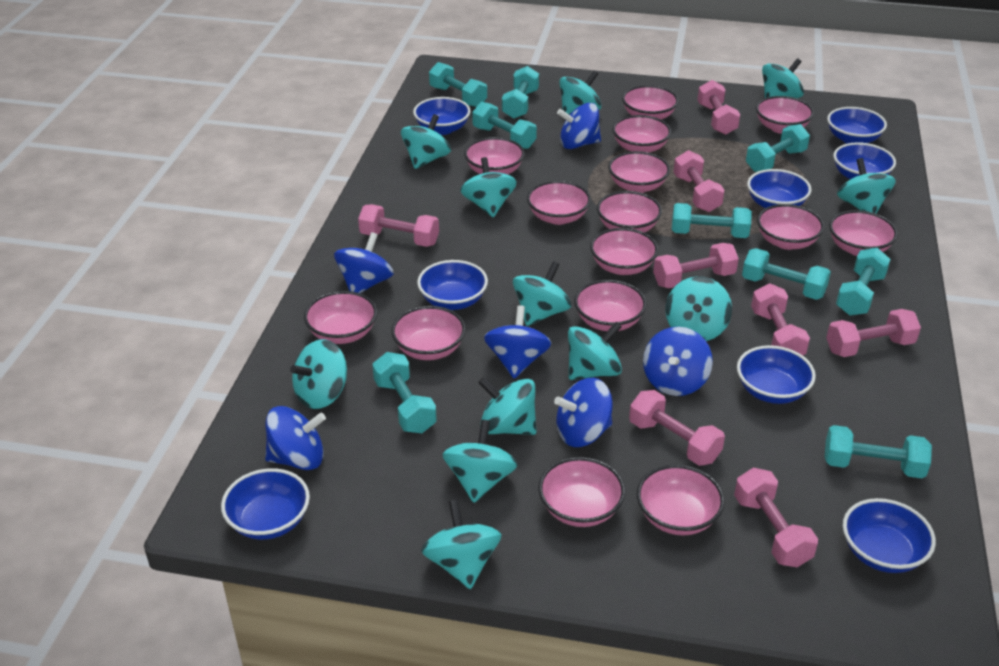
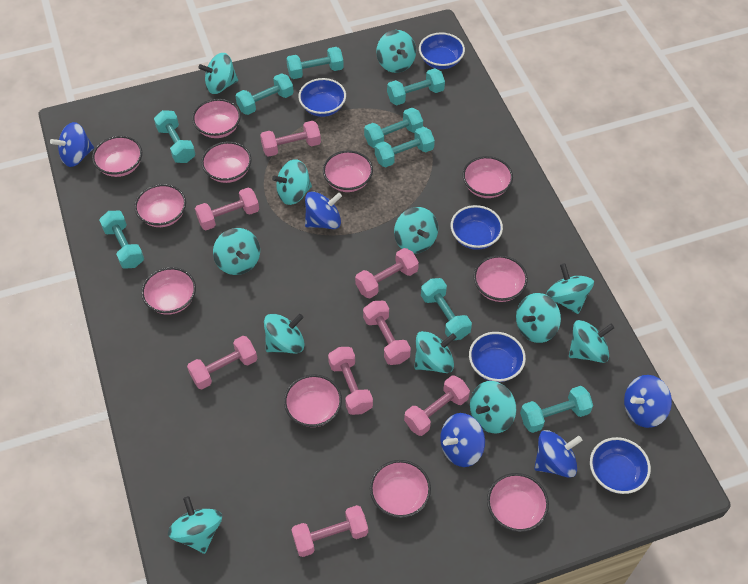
blue bowl: 8 -> 5
blue spinning top: 6 -> 5
pink bowl: 15 -> 11

